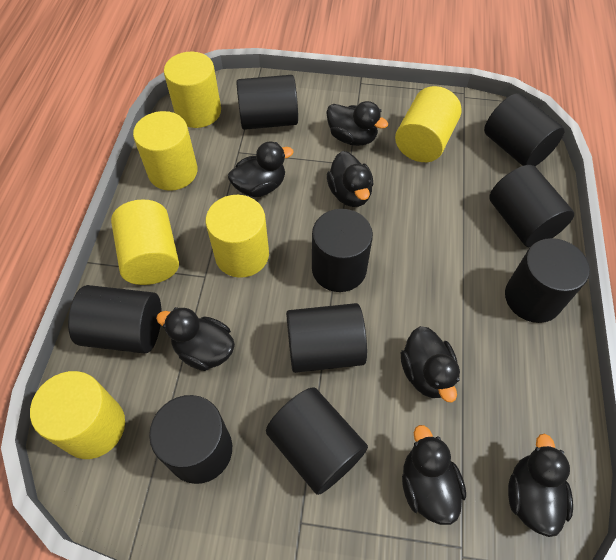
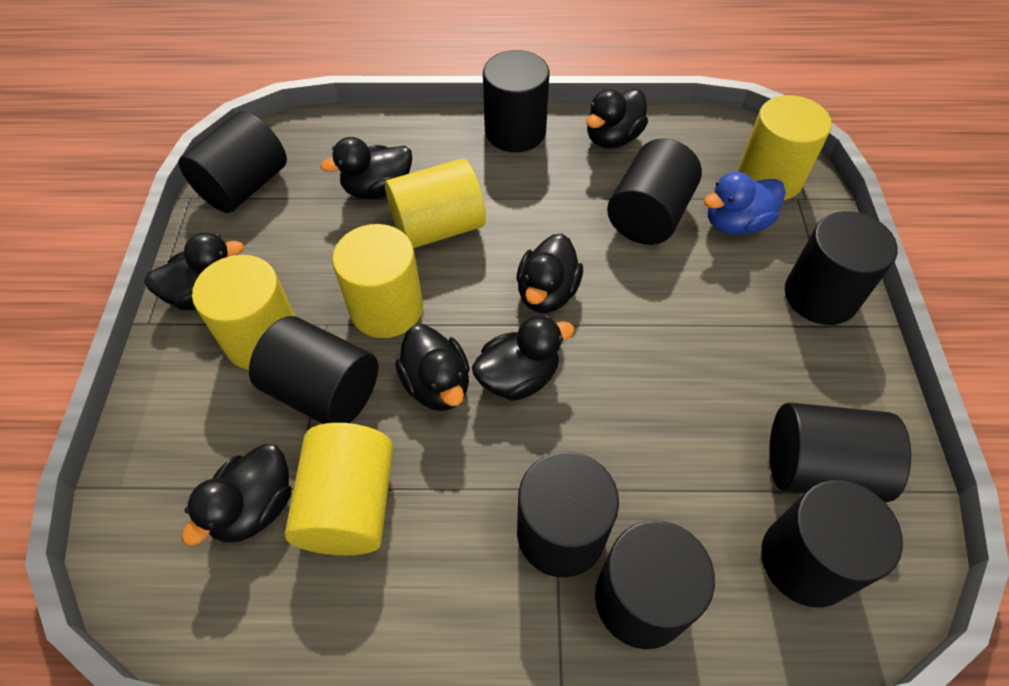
blue duck: 0 -> 1
yellow cylinder: 6 -> 5

